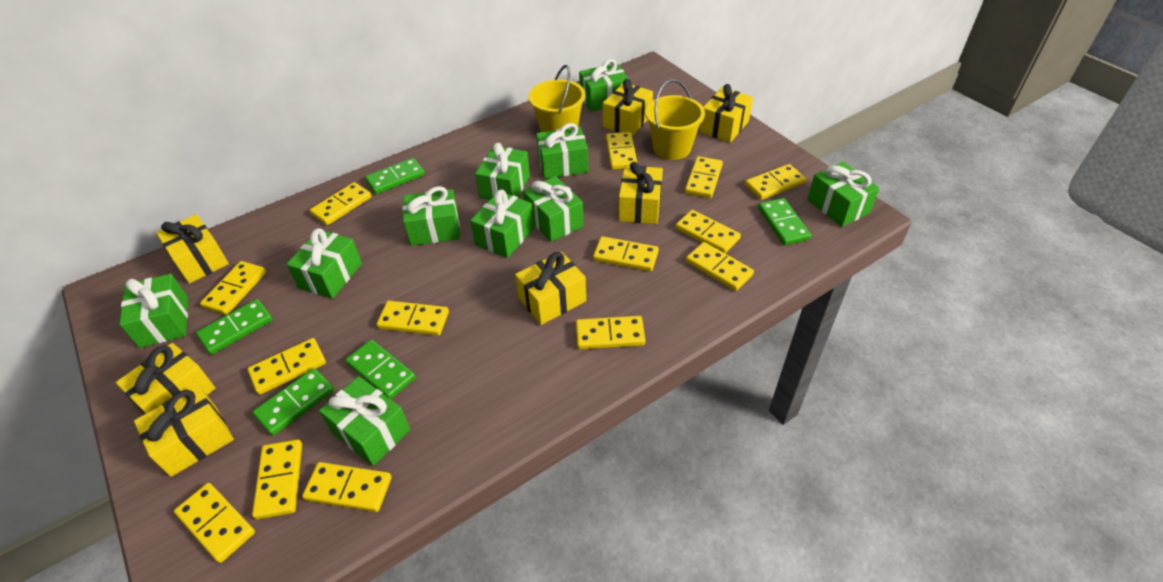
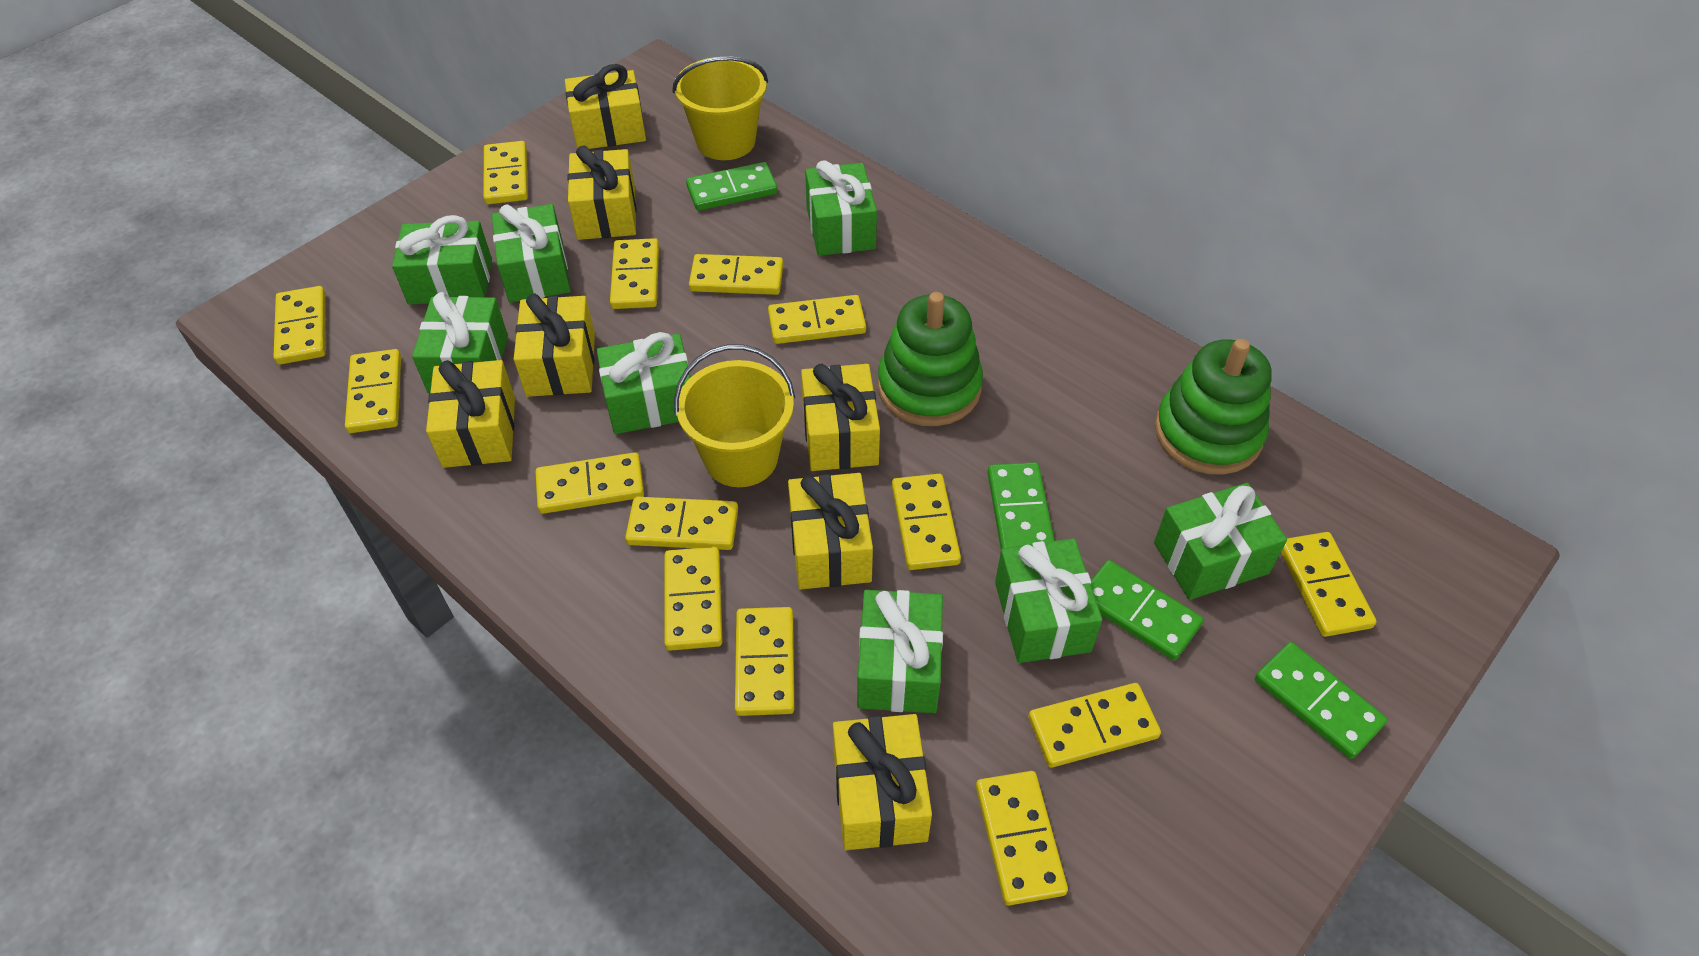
green domino: 5 -> 4
green gift: 10 -> 8
green stacking toy: 0 -> 2

